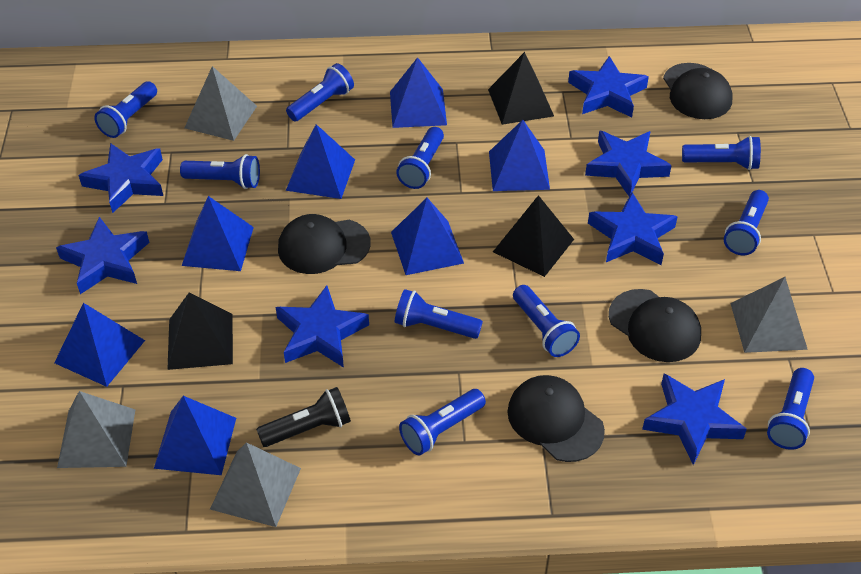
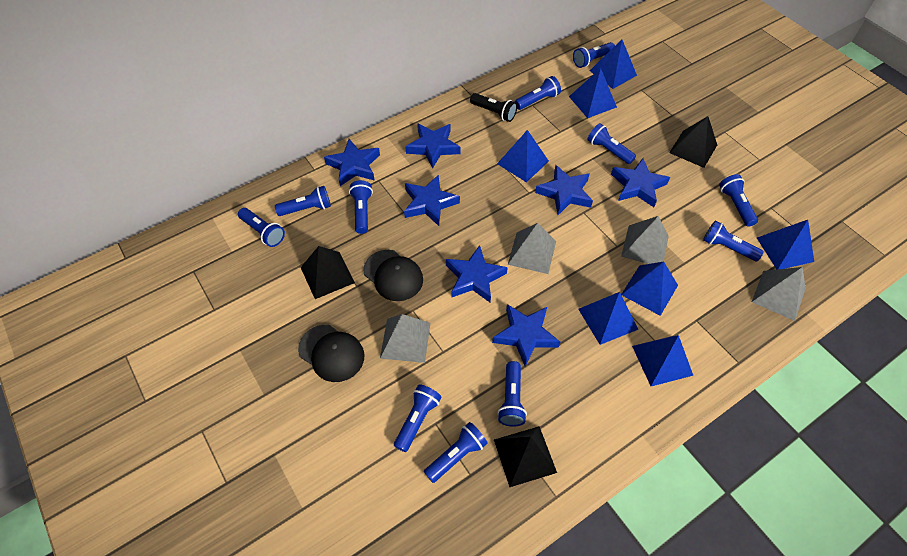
black cap: 4 -> 2
blue flashlight: 10 -> 11

